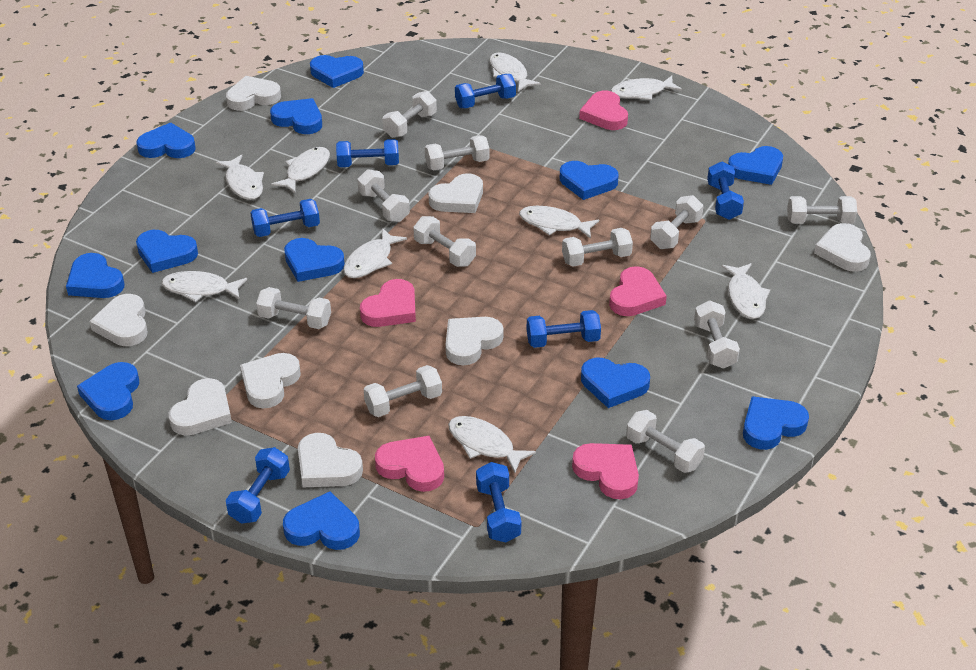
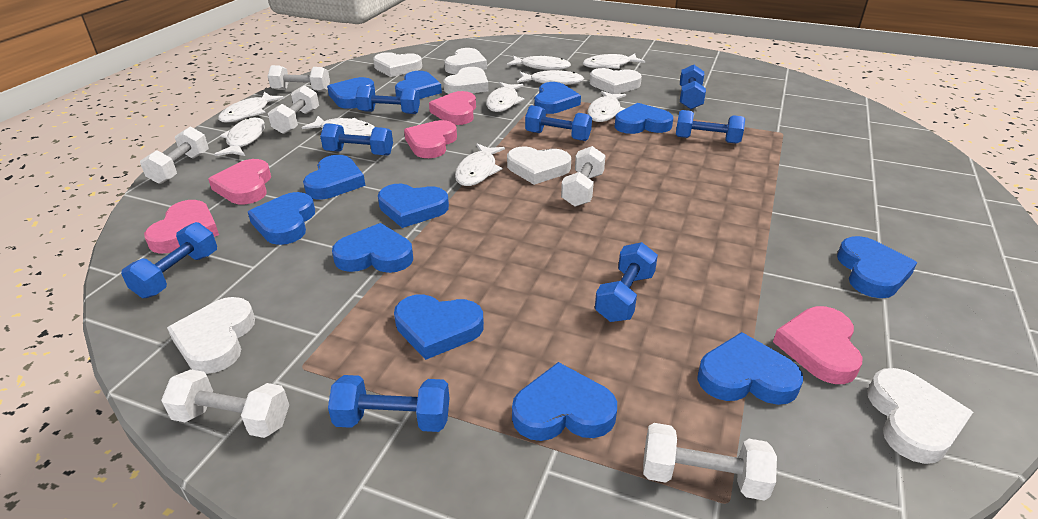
blue dumbbell: 7 -> 8
white dumbbell: 11 -> 6
white heart: 8 -> 7

